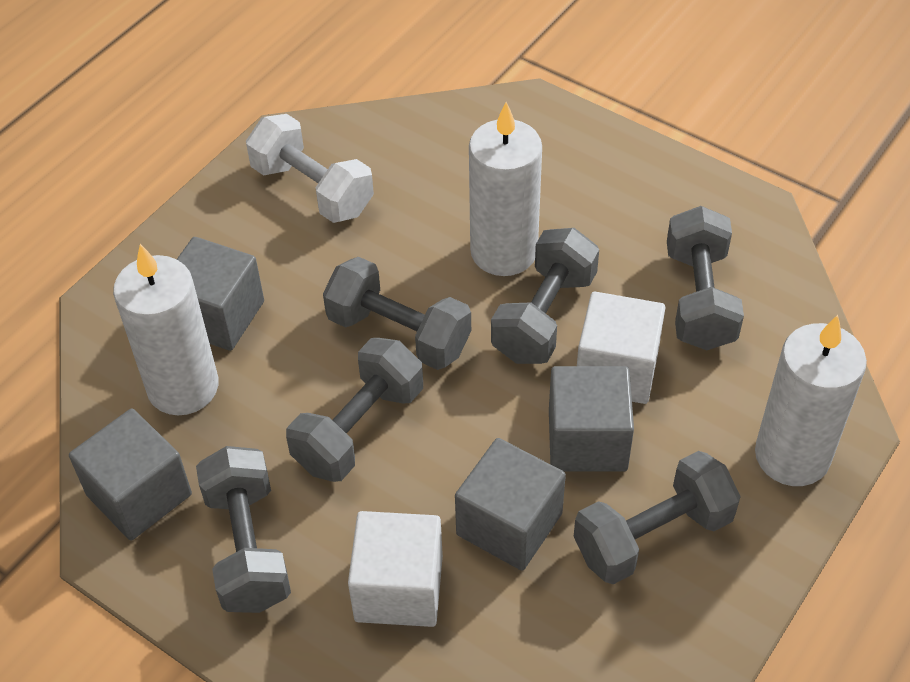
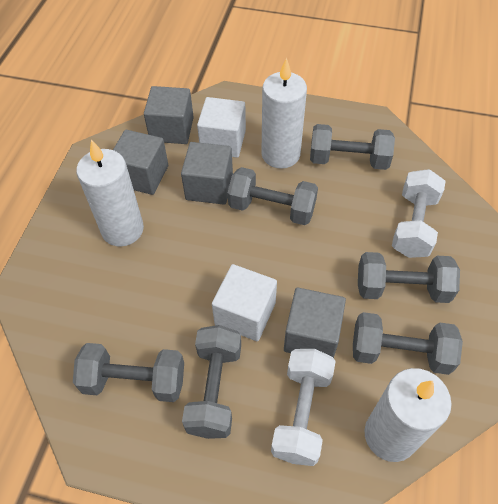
white dumbbell: 1 -> 2

